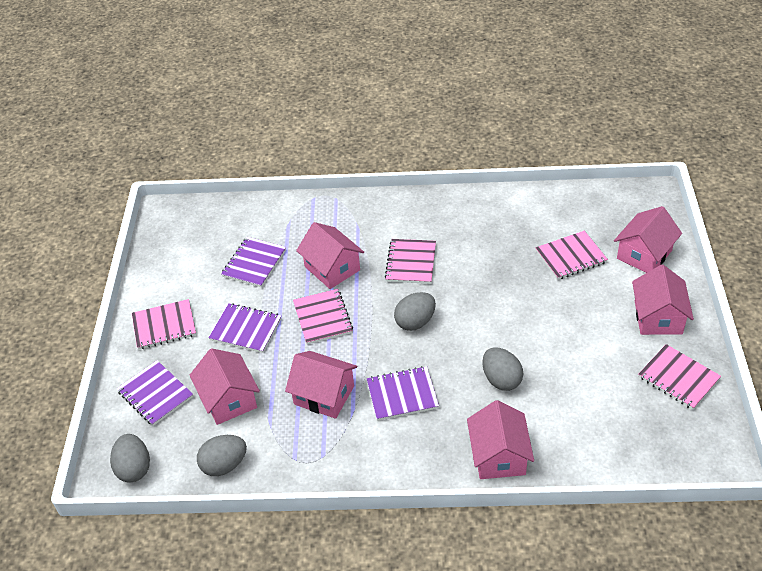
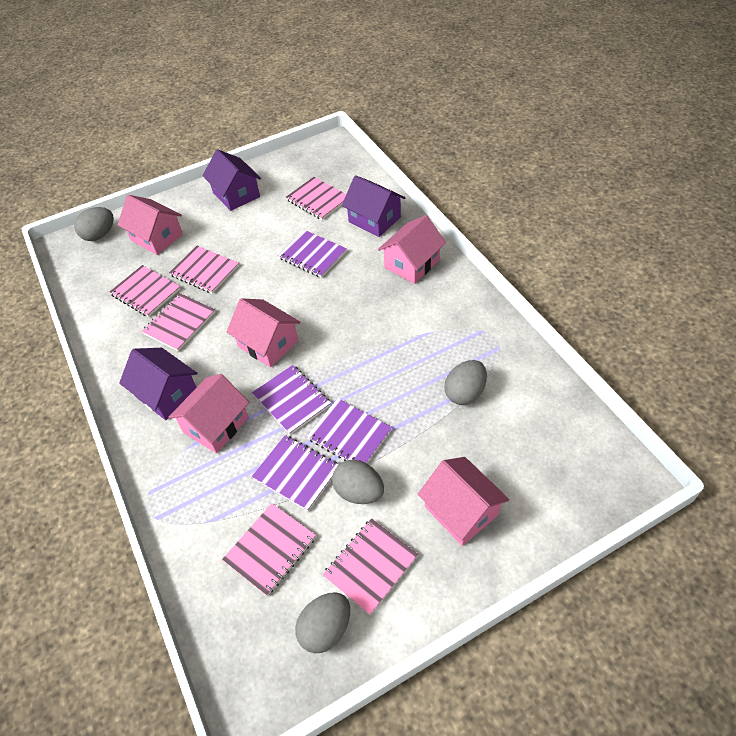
pink house: 6 -> 5
pink notebook: 5 -> 6
purple house: 0 -> 3

